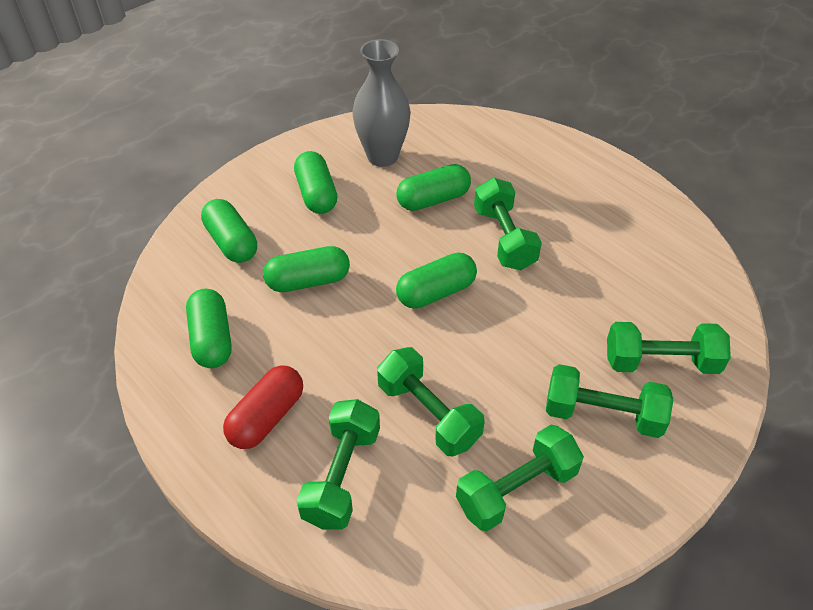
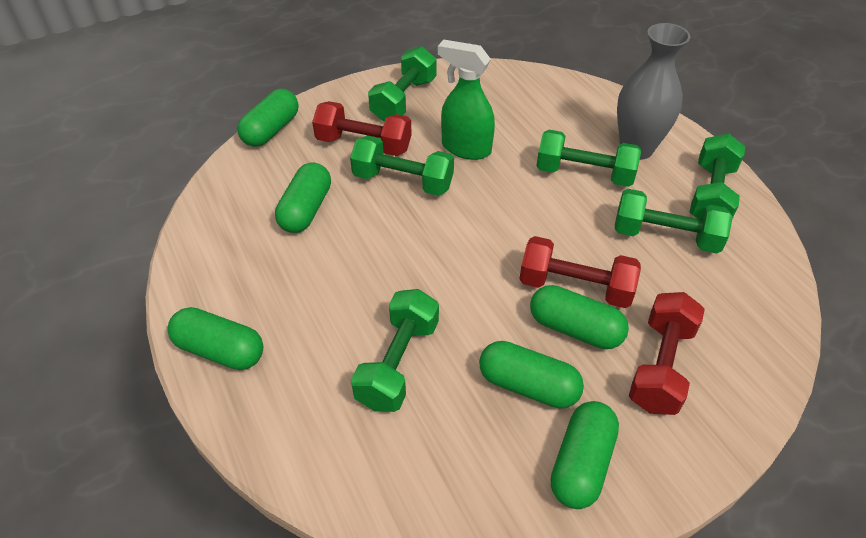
green spray bottle: 0 -> 1
red capsule: 1 -> 0
red dumbbell: 0 -> 3

